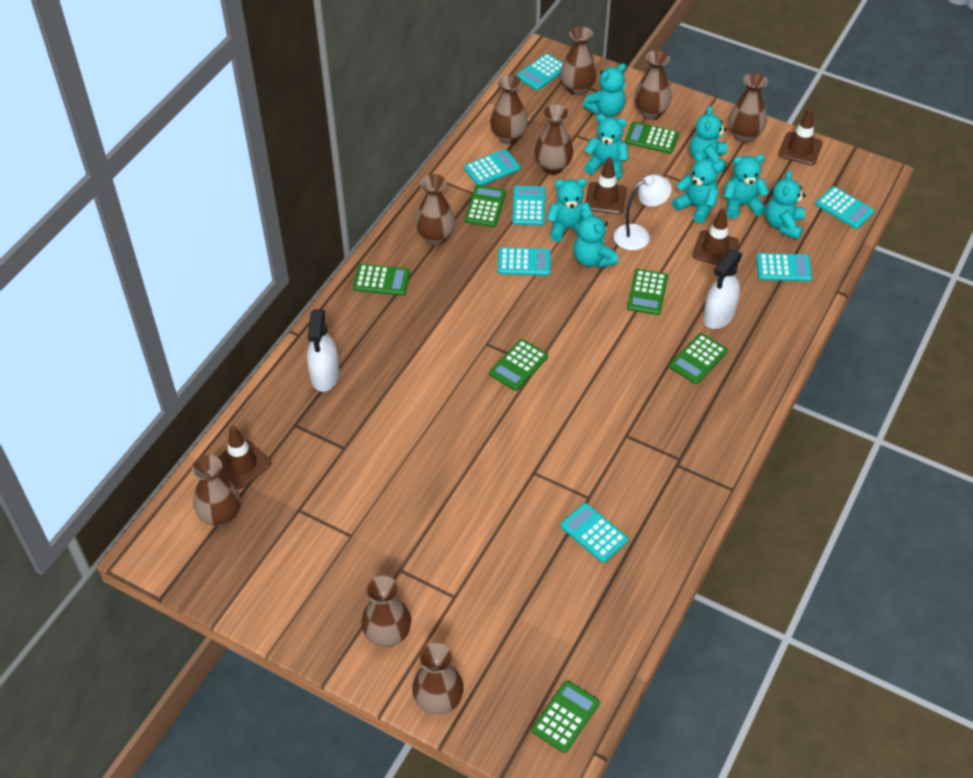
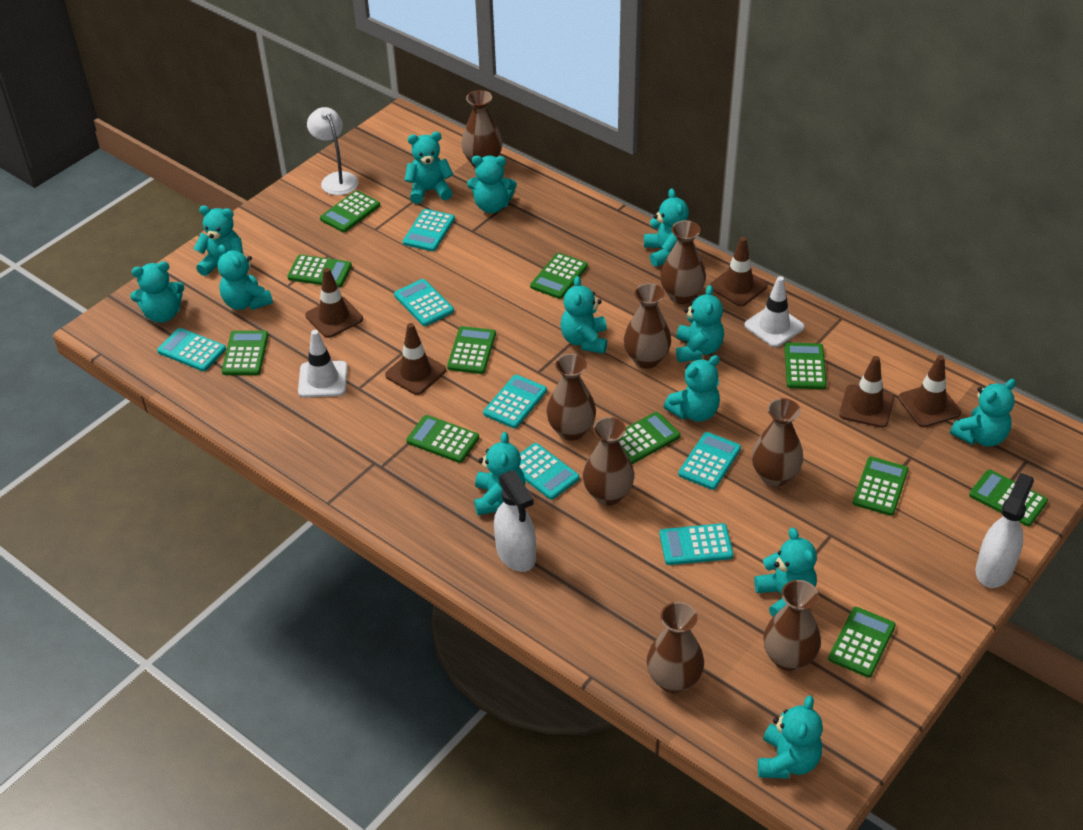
brown traffic cone: 4 -> 5
brown vase: 9 -> 8
green calculator: 7 -> 11
turquoise teddy bear: 8 -> 13
white traffic cone: 0 -> 2

